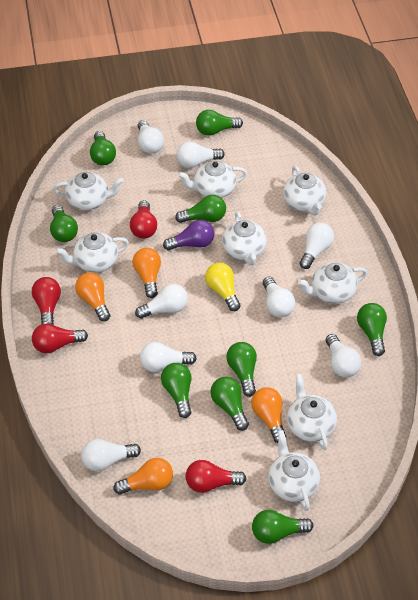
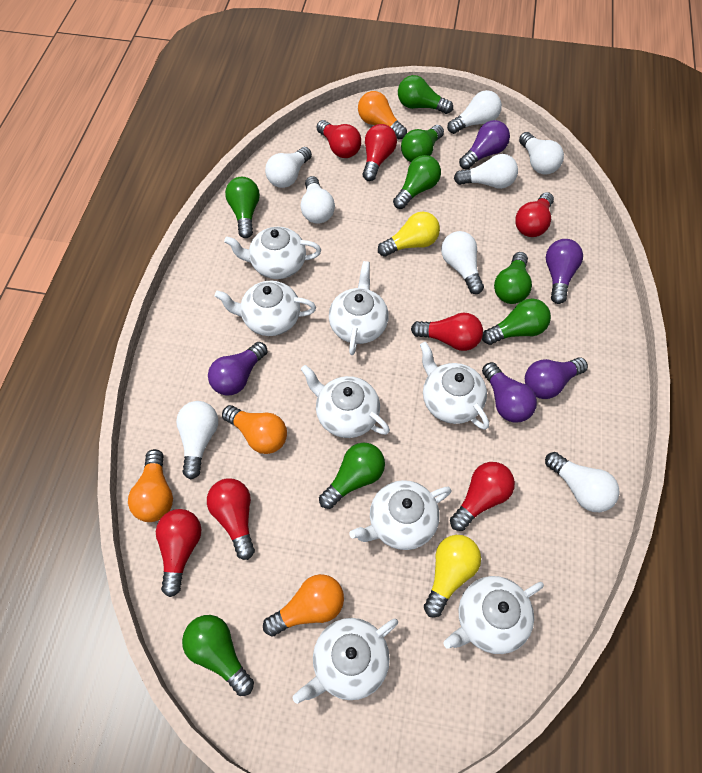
green light bulb: 9 -> 8
purple light bulb: 1 -> 5
red light bulb: 4 -> 7
yellow light bulb: 1 -> 2

